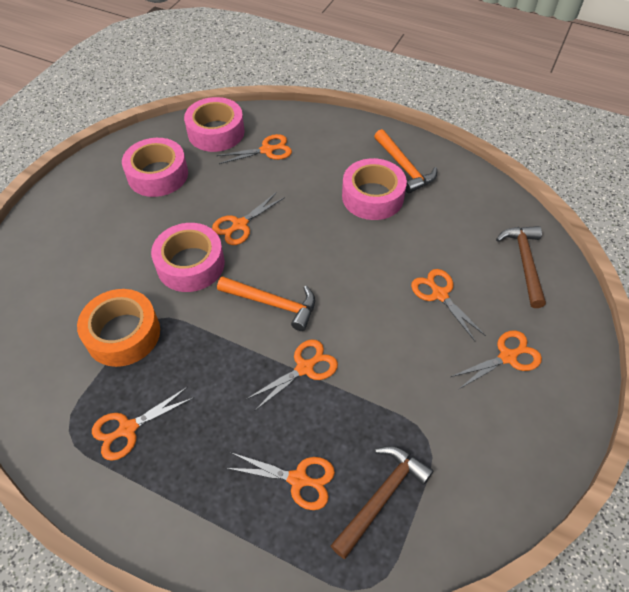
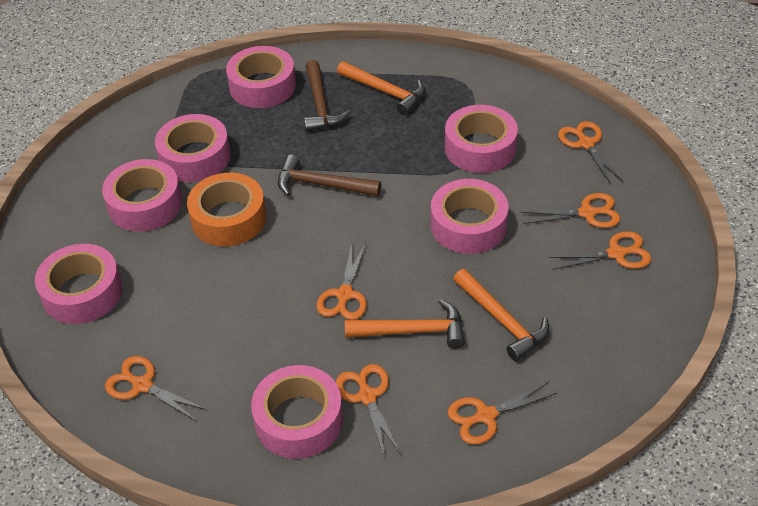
orange hammer: 2 -> 3
pink tape: 4 -> 7

